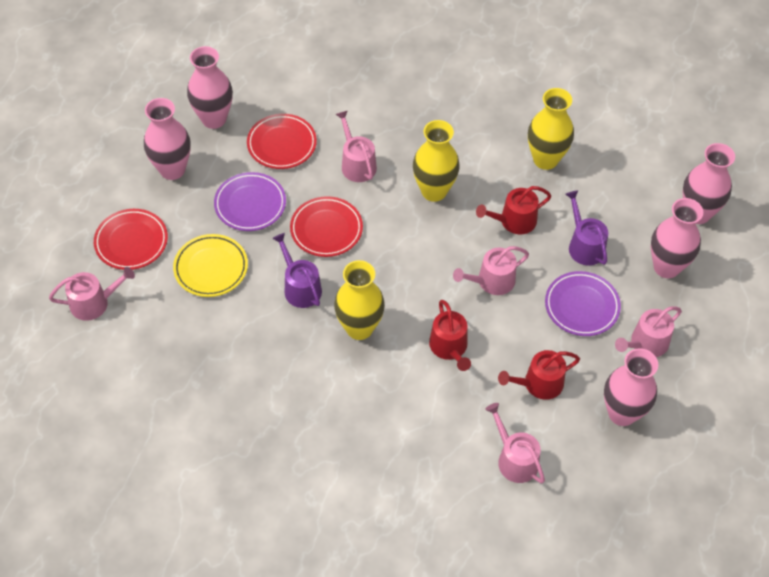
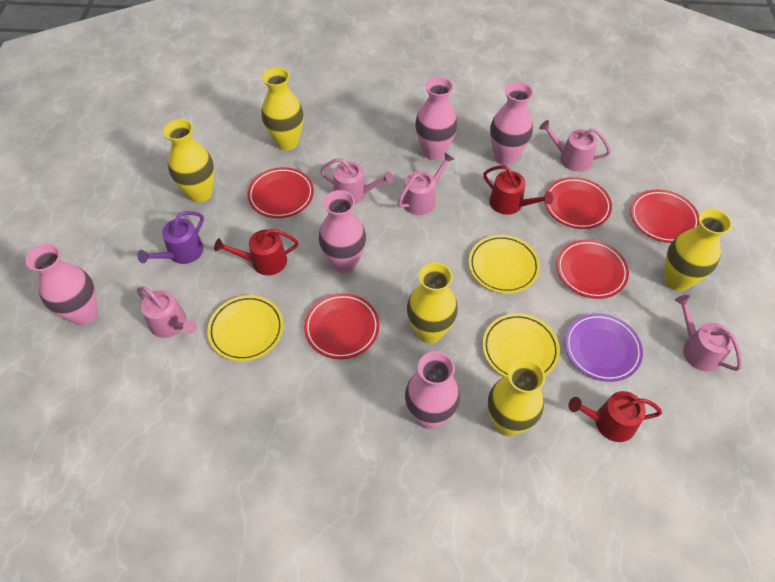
purple plate: 2 -> 1
purple watering can: 2 -> 1
red plate: 3 -> 5
yellow plate: 1 -> 3
yellow vase: 3 -> 5

